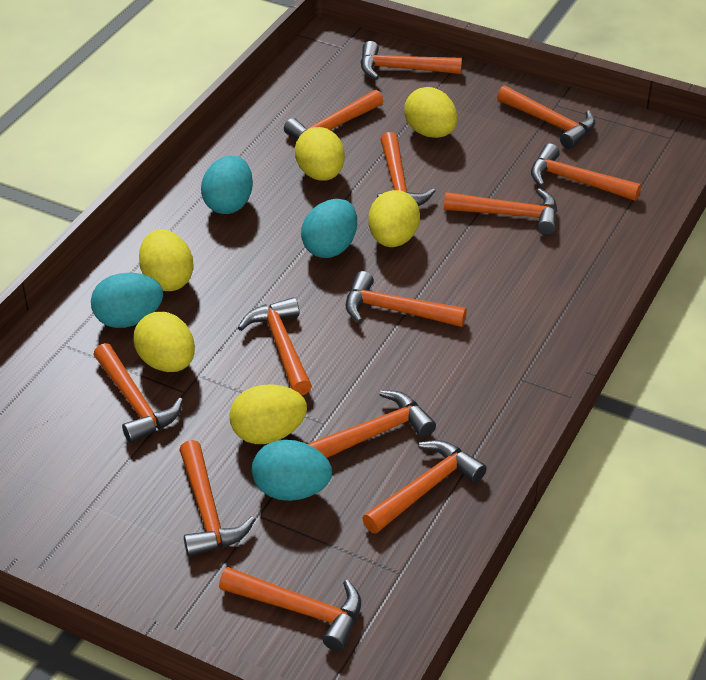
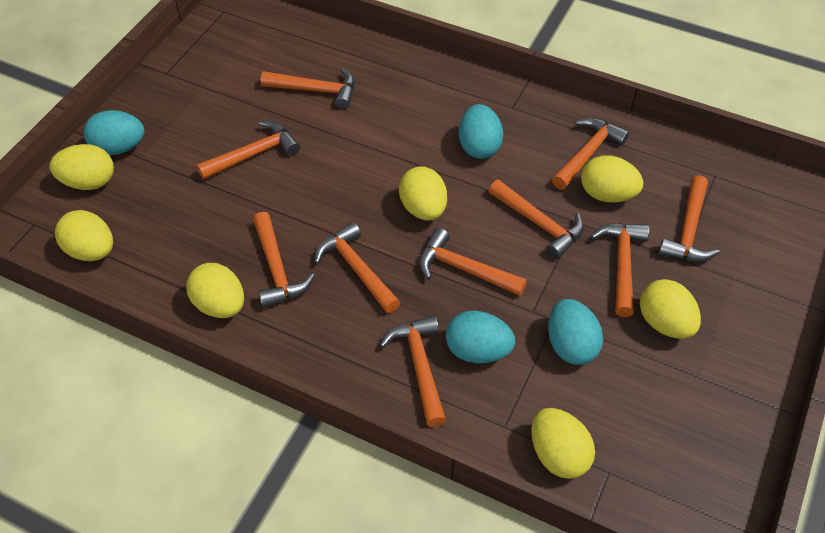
orange hammer: 13 -> 10
yellow egg: 6 -> 7

